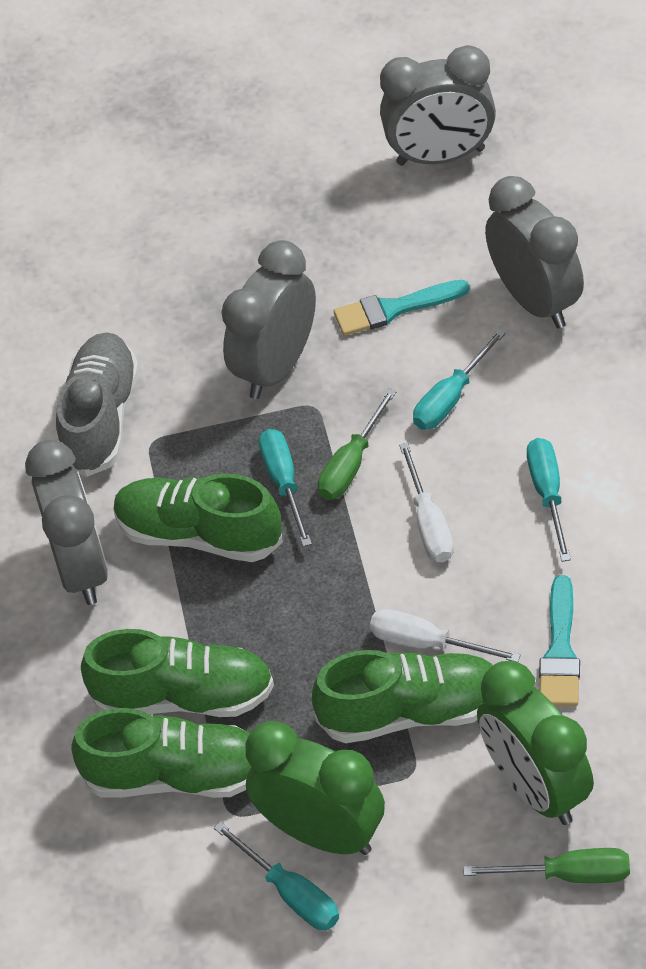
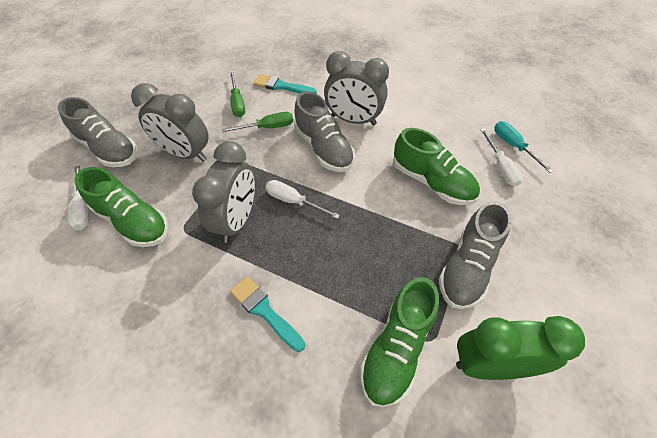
green clock: 2 -> 1
green shoe: 4 -> 3
grey clock: 4 -> 3
grey shoe: 1 -> 3
turquoise screwdriver: 4 -> 1
white screwdriver: 2 -> 3

